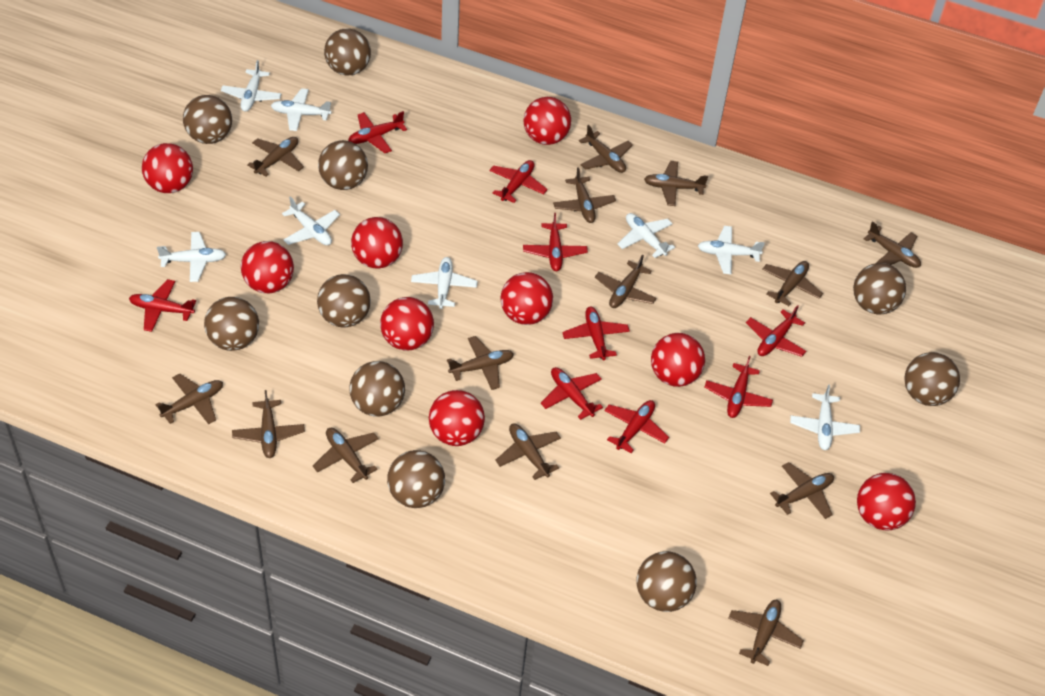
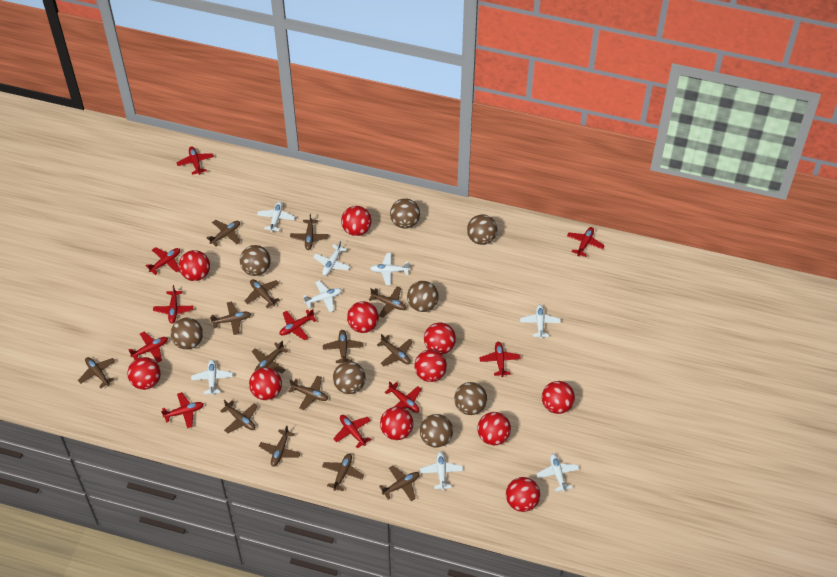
brown ball: 10 -> 8
red ball: 9 -> 11
red plane: 9 -> 10

